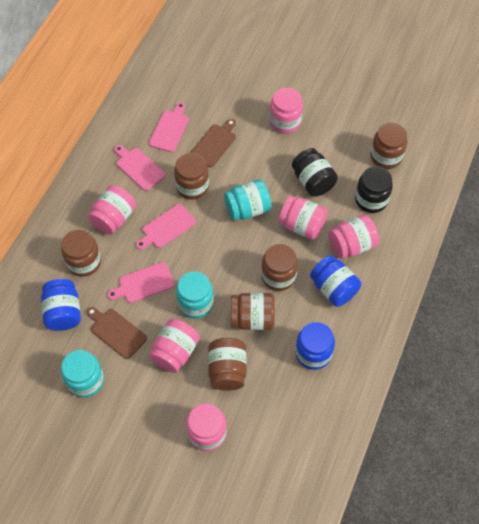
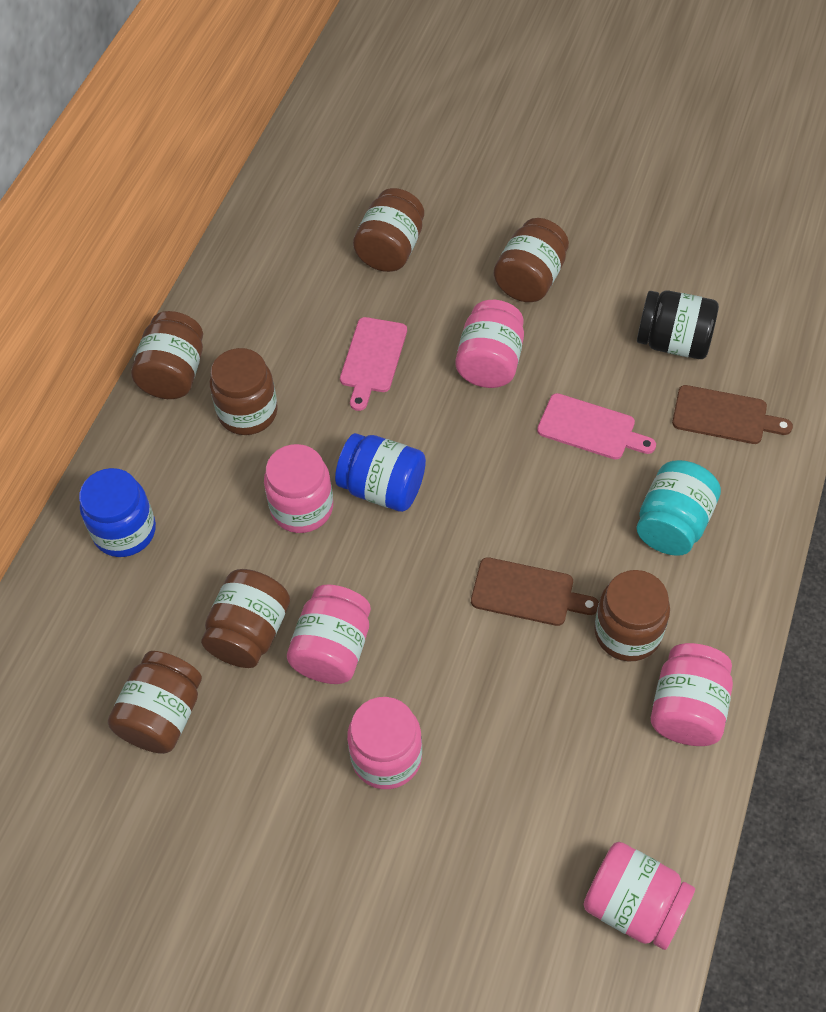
black jar: 2 -> 1
blue jar: 3 -> 2
brown jar: 6 -> 7
pink cutting board: 4 -> 2
turquoise jar: 3 -> 1

